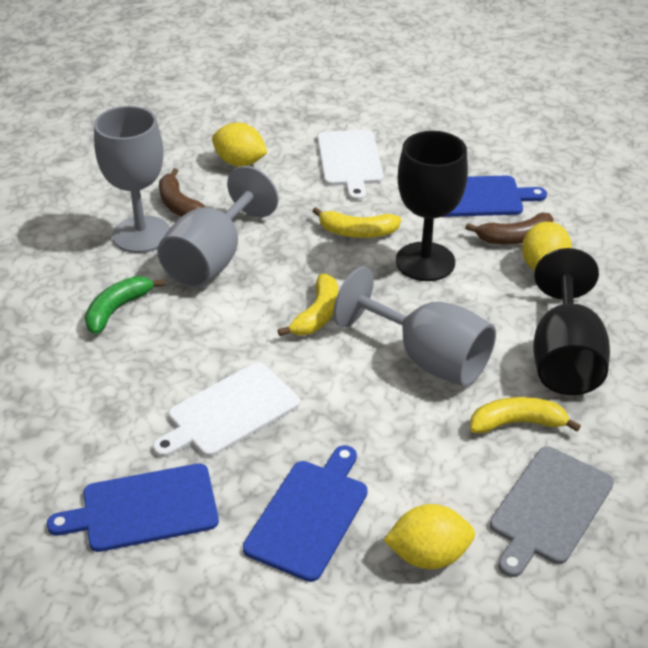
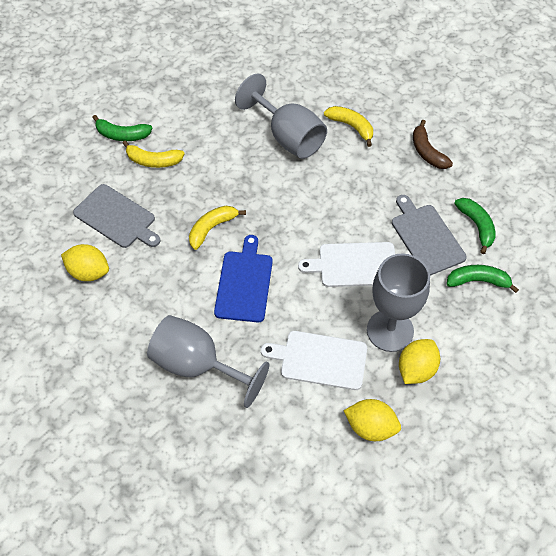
black goblet: 2 -> 0
blue cutting board: 3 -> 1
brown banana: 2 -> 1
green banana: 1 -> 3
grey cutting board: 1 -> 2

